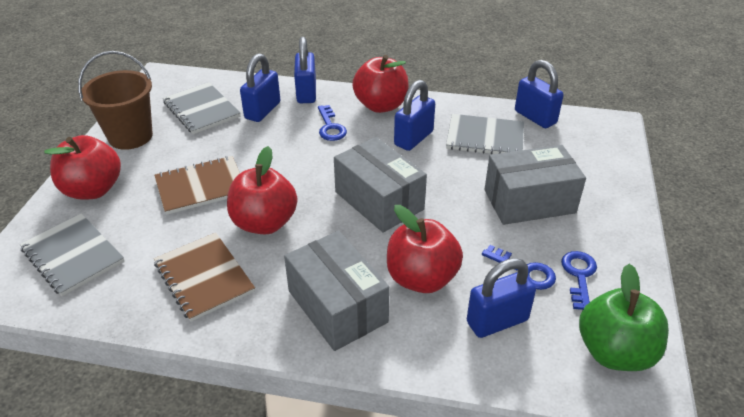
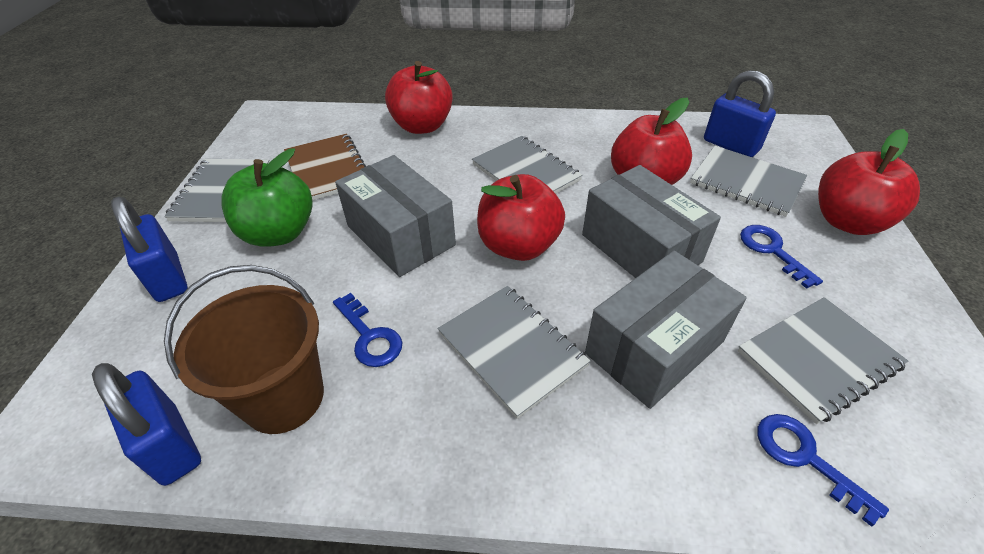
blue padlock: 5 -> 3
brown notebook: 2 -> 1
grey notebook: 3 -> 5

